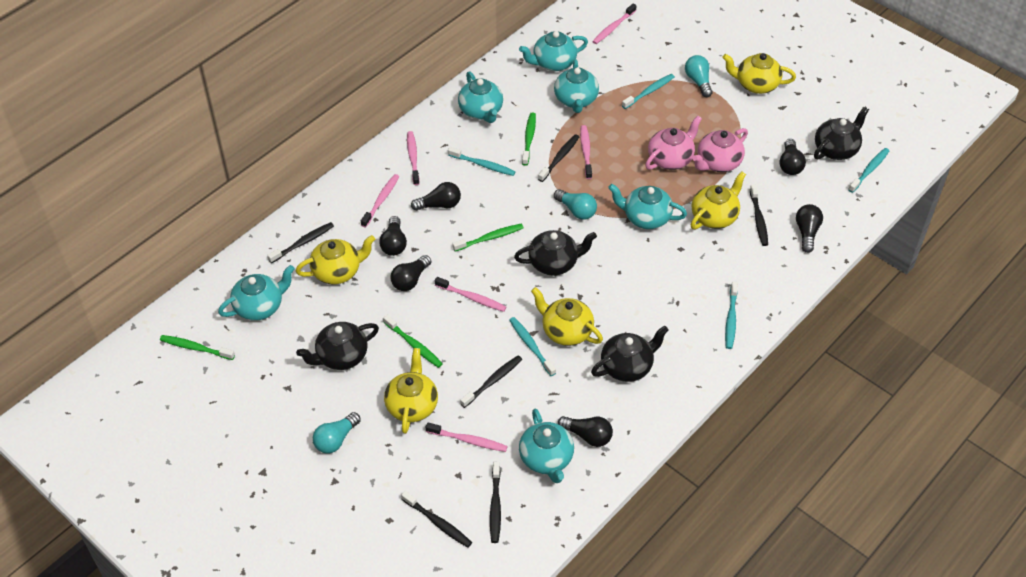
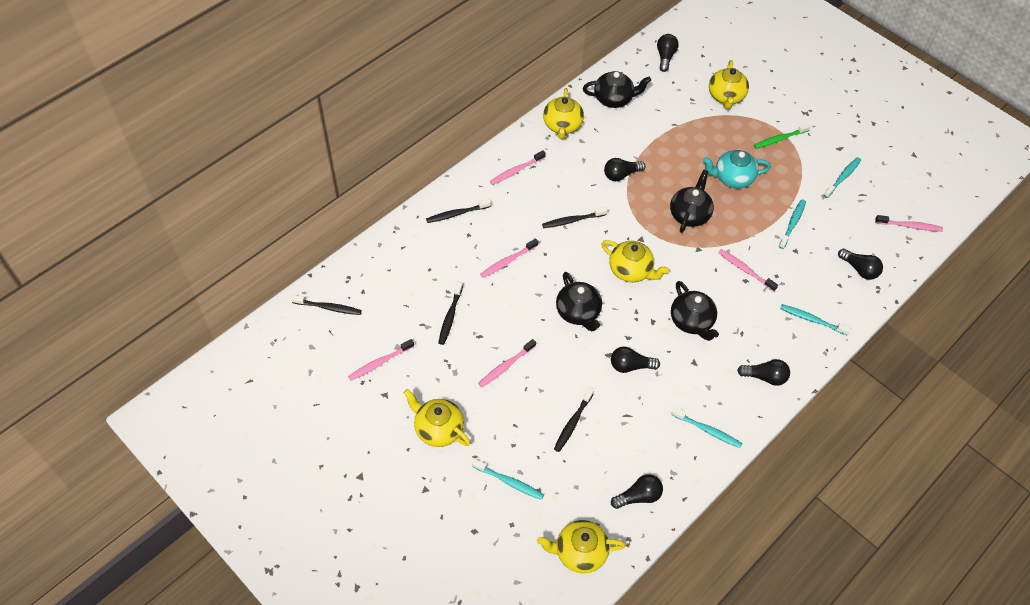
black toothbrush: 6 -> 5
green toothbrush: 4 -> 1
pink teapot: 2 -> 0
turquoise light bulb: 3 -> 0
turquoise teapot: 6 -> 1

